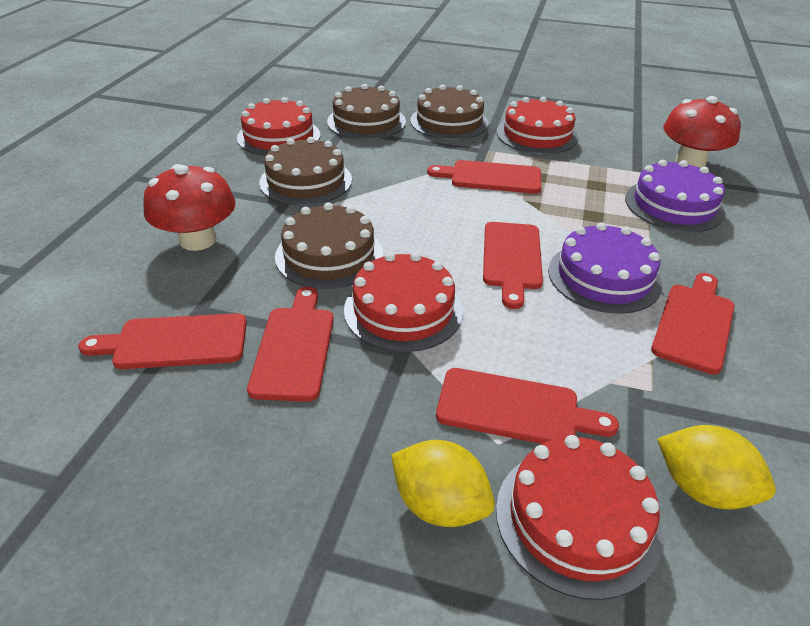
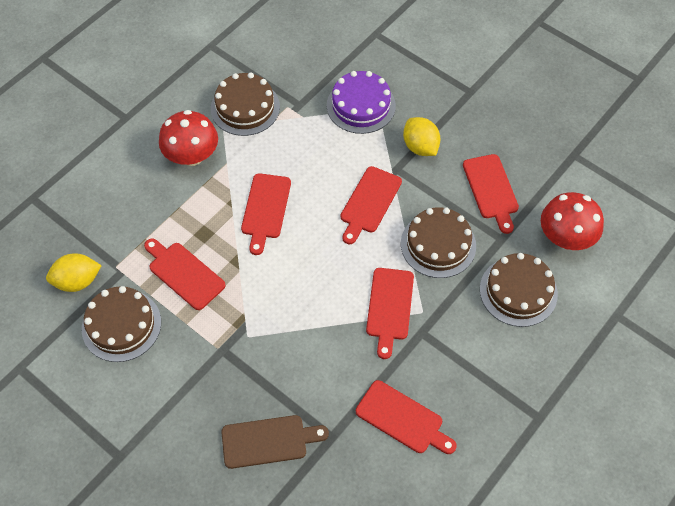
brown cutting board: 0 -> 1
purple cake: 2 -> 1
red cake: 4 -> 0

